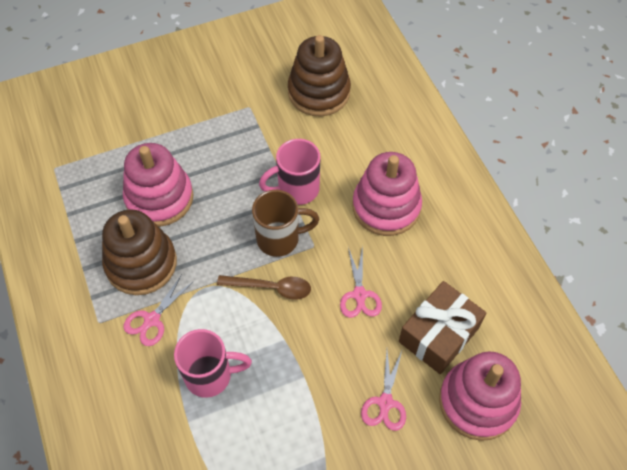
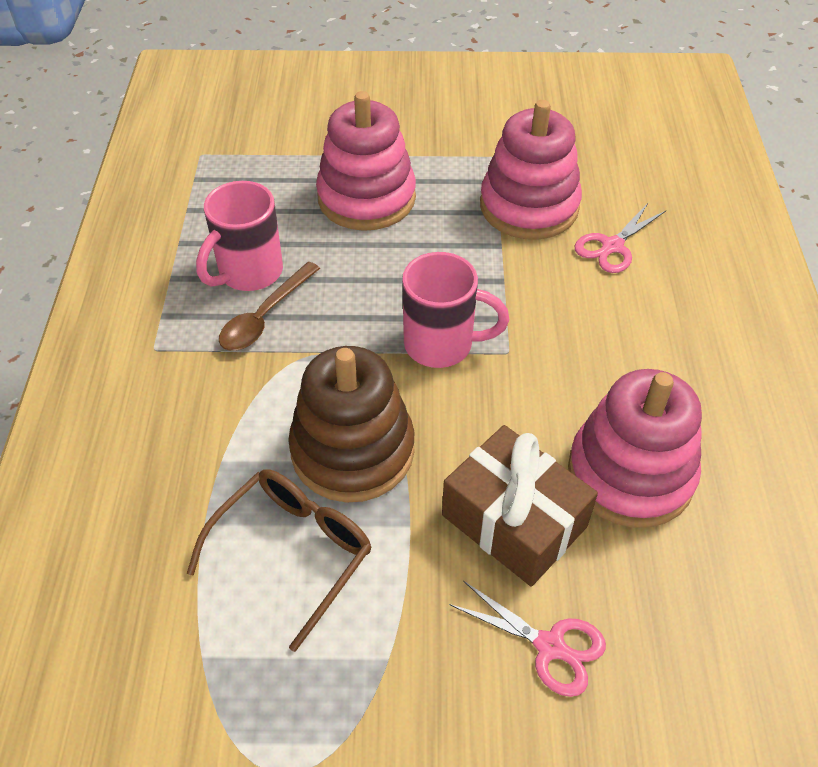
brown glasses: 0 -> 1
brown mug: 1 -> 0
brown stacking toy: 2 -> 1
pink scissors: 3 -> 2

